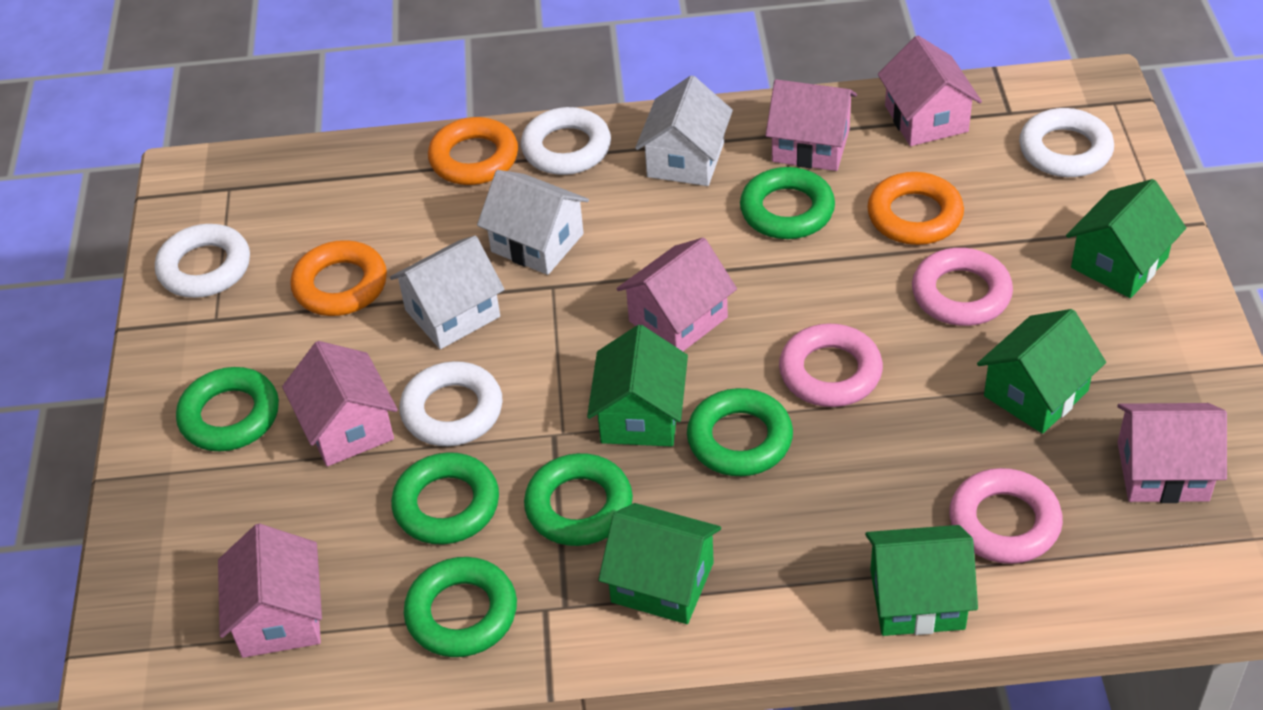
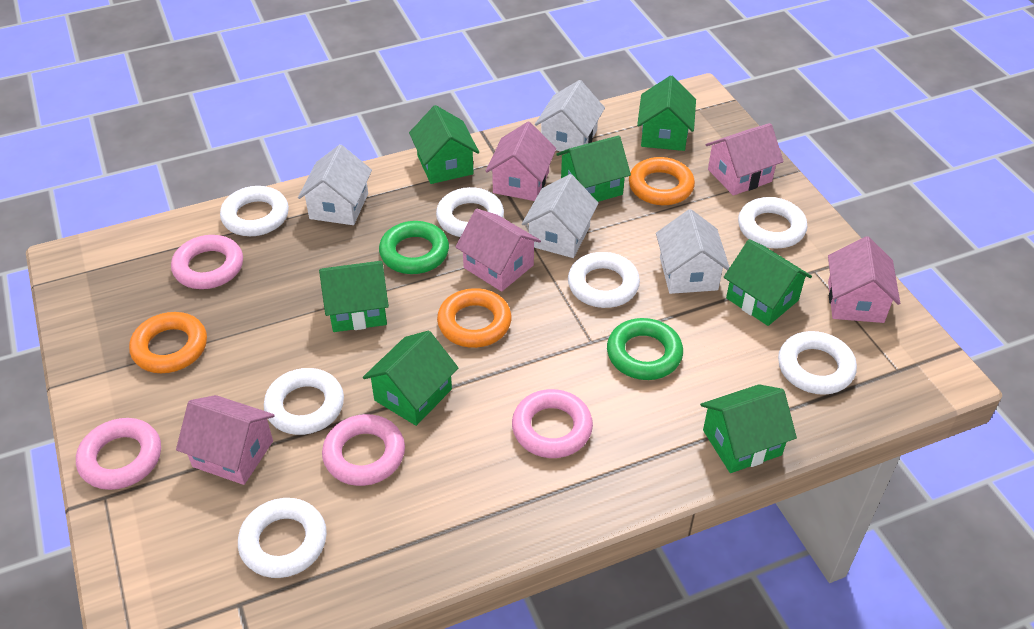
green house: 5 -> 7
green ring: 6 -> 2
pink house: 6 -> 5
pink ring: 3 -> 4
white house: 3 -> 4
white ring: 4 -> 7

